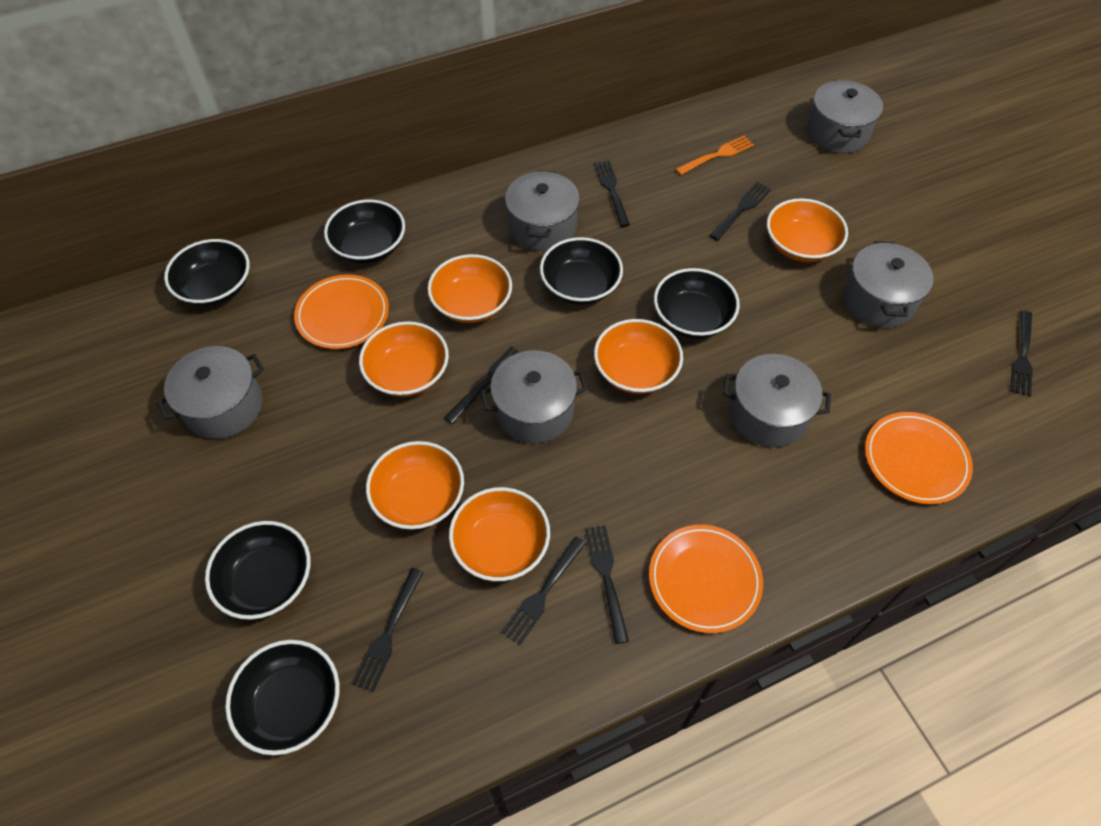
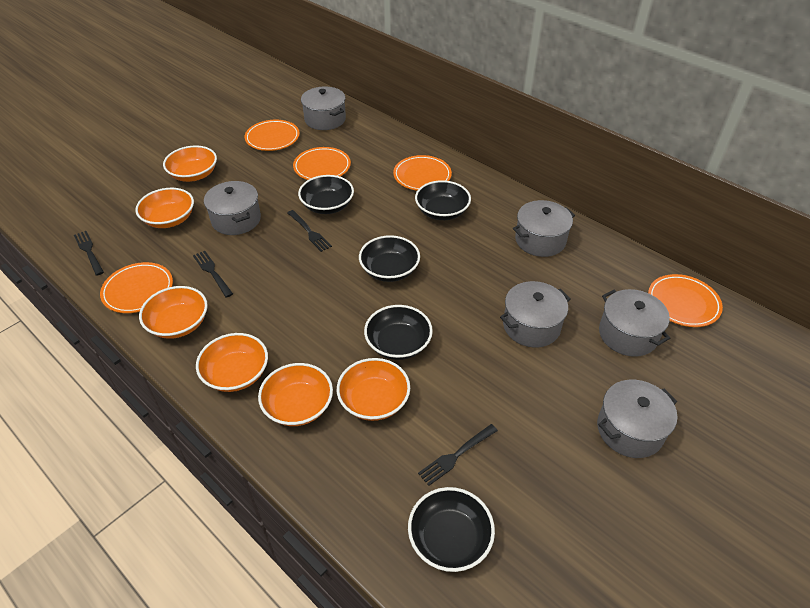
black bowl: 6 -> 5
black fork: 7 -> 4
orange fork: 1 -> 0
orange plate: 3 -> 5

